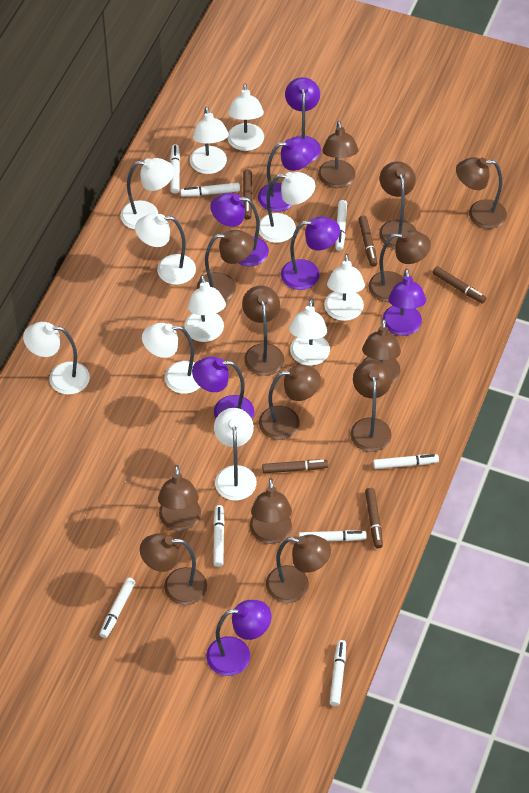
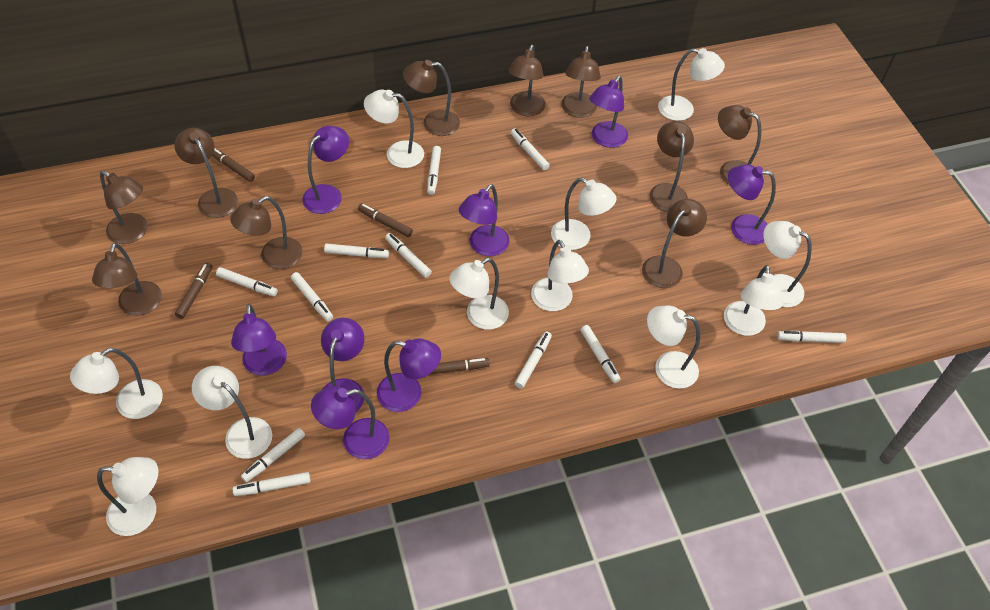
brown lamp: 13 -> 10
brown marker: 5 -> 4
purple lamp: 7 -> 8
white marker: 8 -> 11

